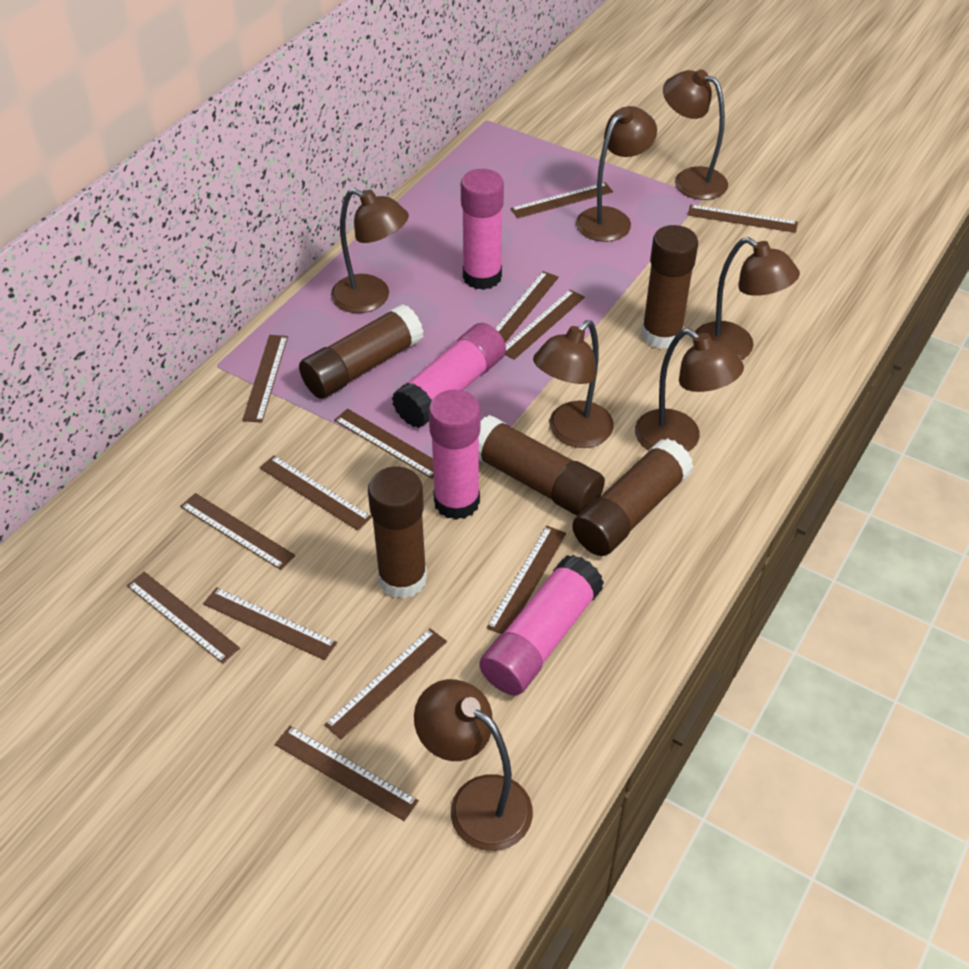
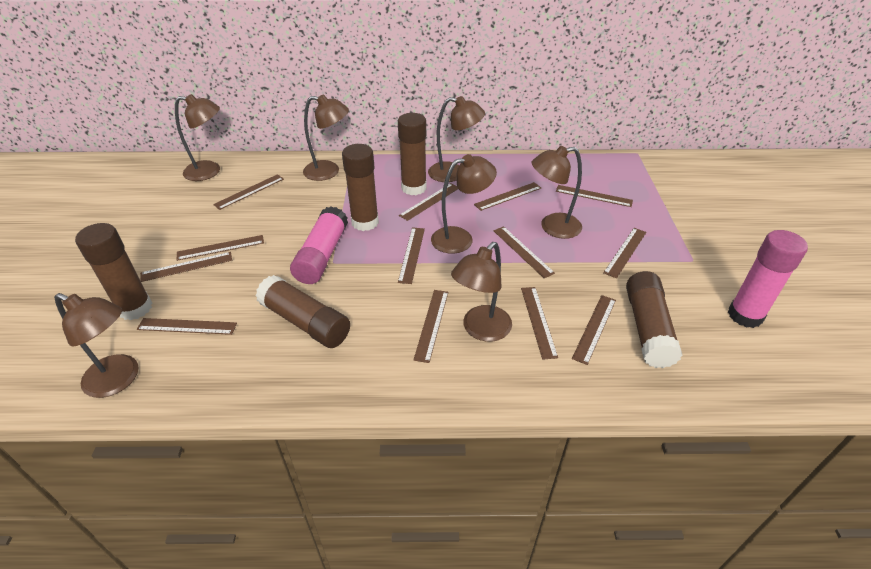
pink glue stick: 4 -> 2

